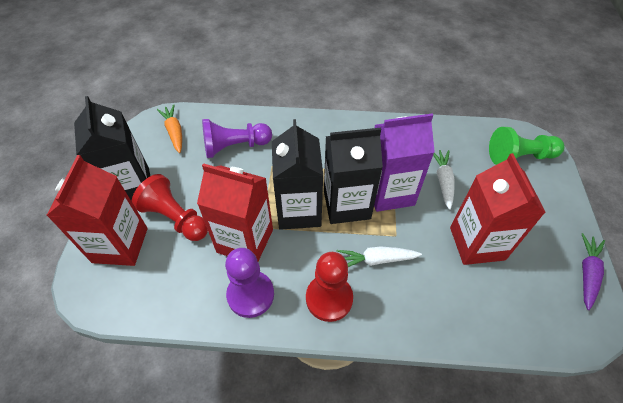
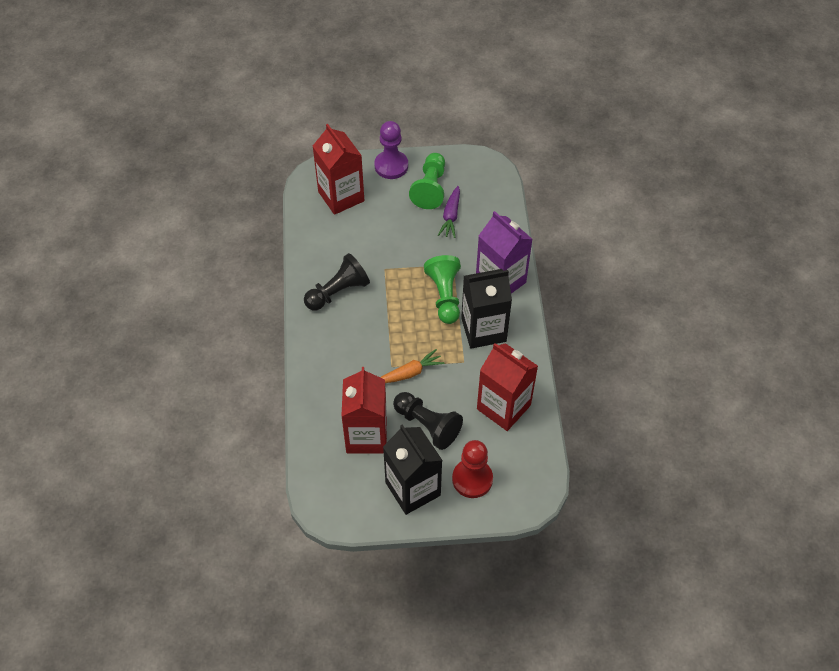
black carton: 3 -> 2
black pawn: 0 -> 2
green pawn: 1 -> 2
purple pawn: 2 -> 1
red pawn: 2 -> 1
white carrot: 2 -> 0

